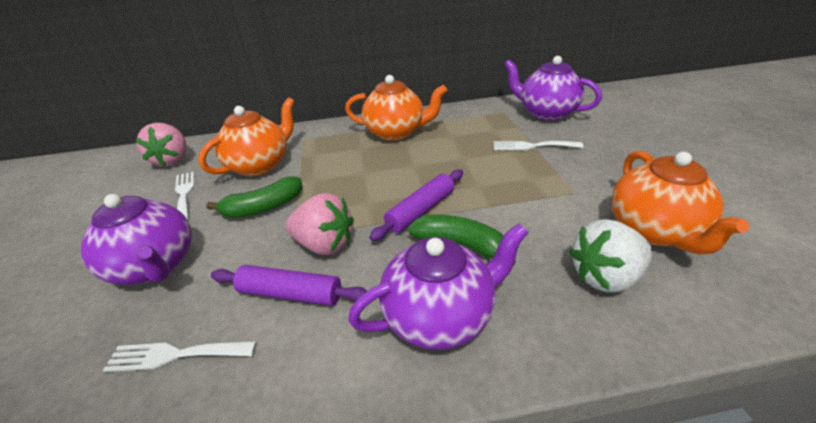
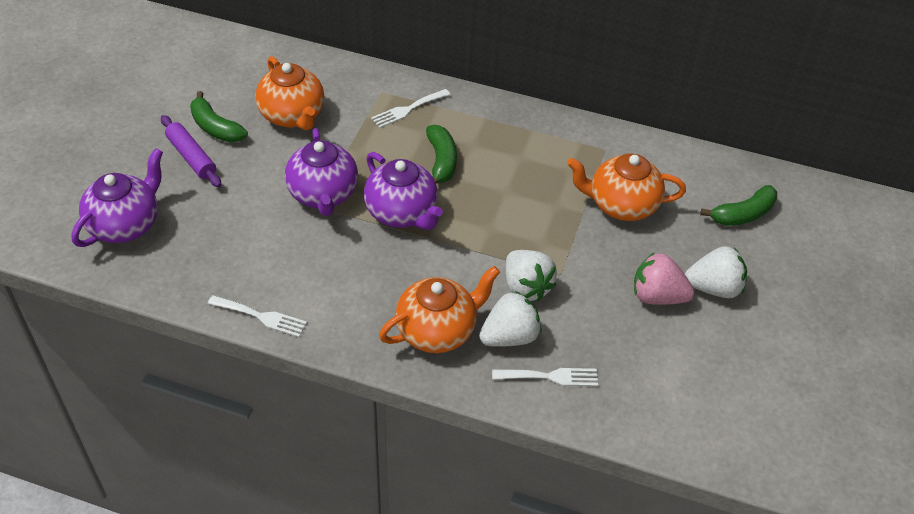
green banana: 2 -> 3
pink strawberry: 2 -> 1
purple rolling pin: 2 -> 1
white strawberry: 1 -> 3

